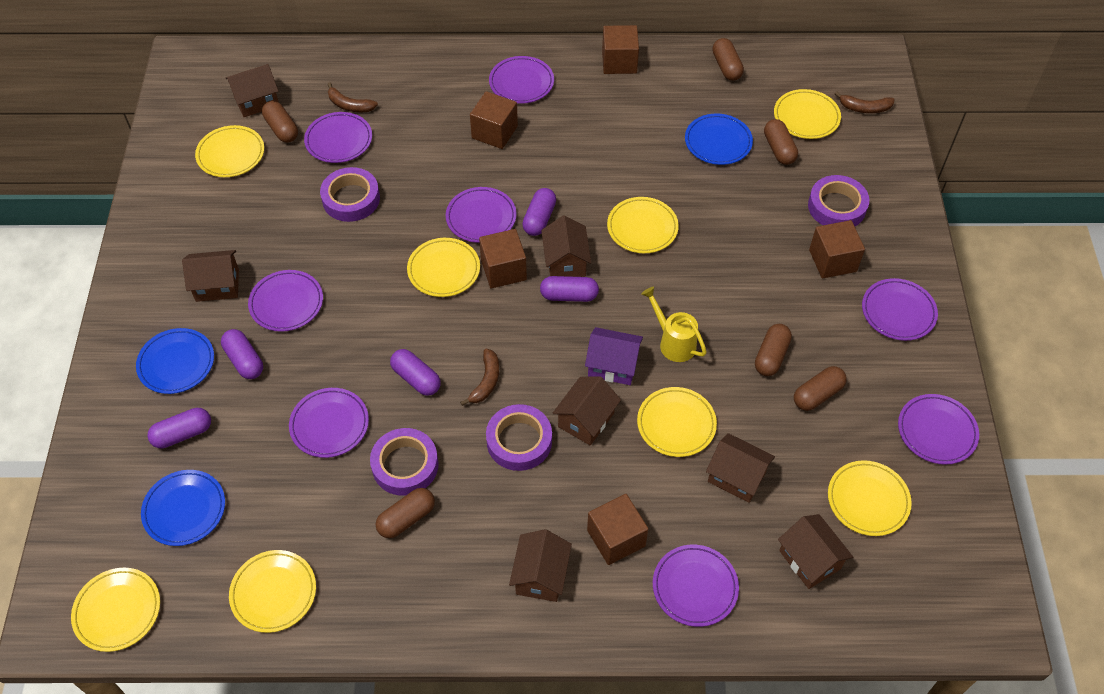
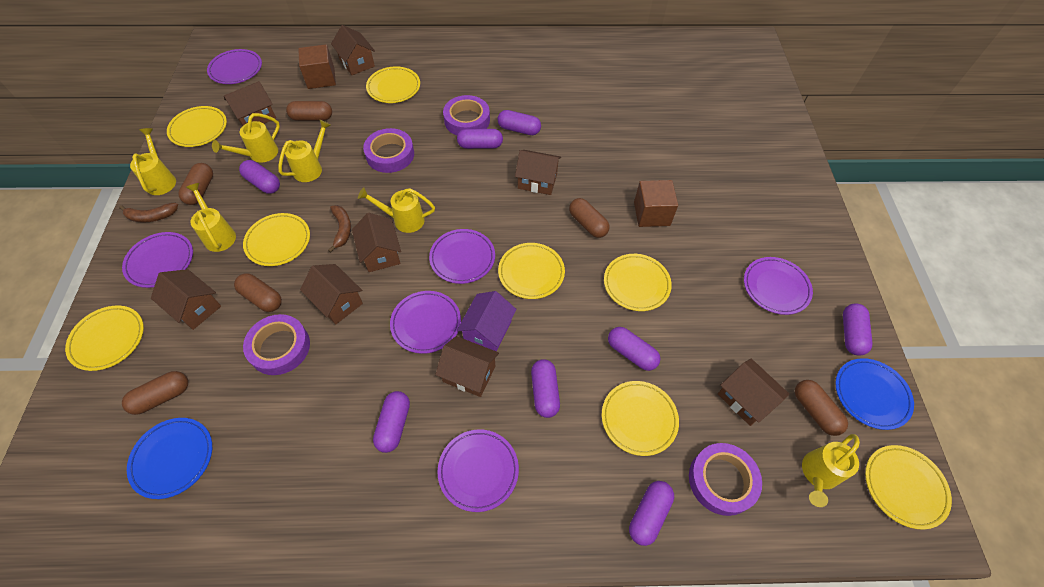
blue plate: 3 -> 2
brown banana: 3 -> 2
brown cube: 5 -> 2
brown house: 7 -> 8
purple capsule: 5 -> 8
purple plate: 8 -> 6
yellow watering can: 1 -> 6

